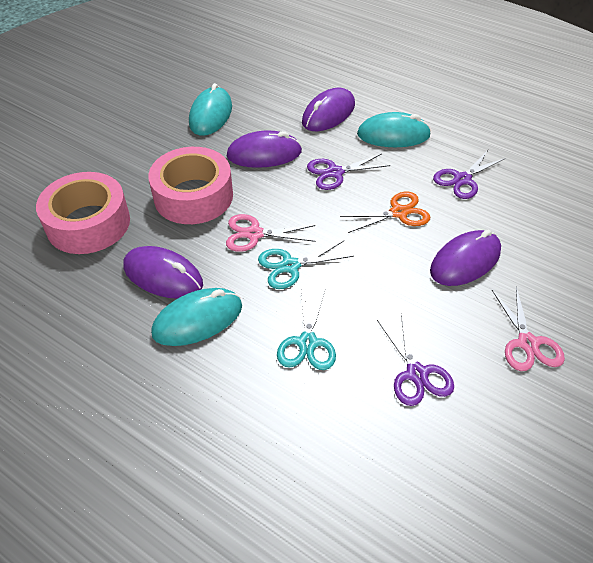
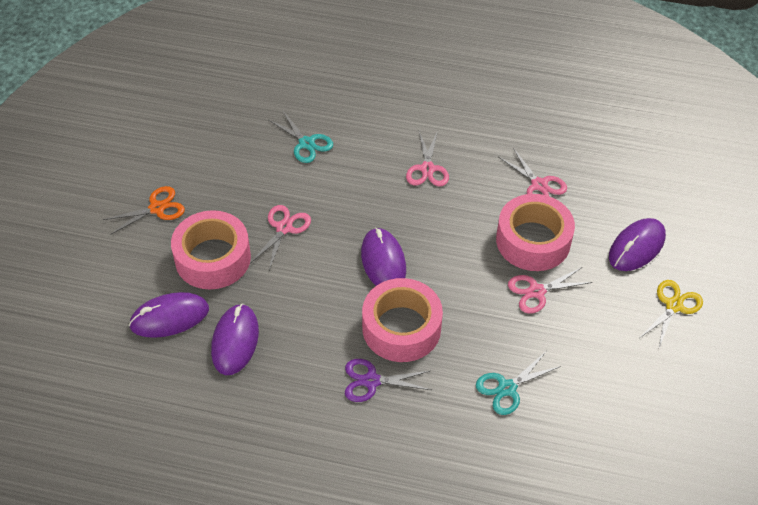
pink scissors: 2 -> 4
pink tape: 2 -> 3
purple scissors: 3 -> 1
turquoise mouse: 3 -> 0
yellow scissors: 0 -> 1

